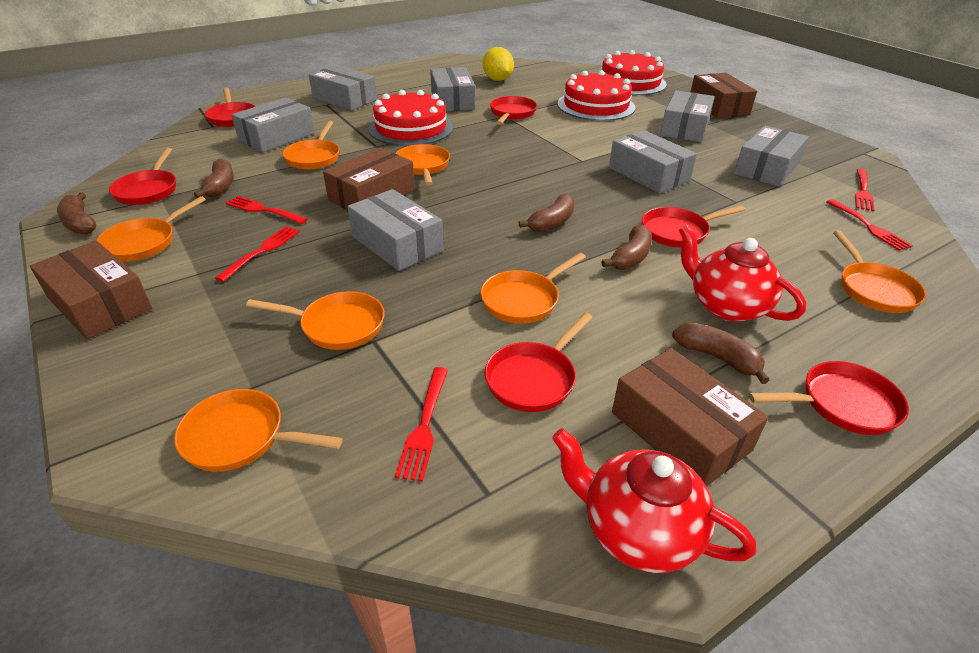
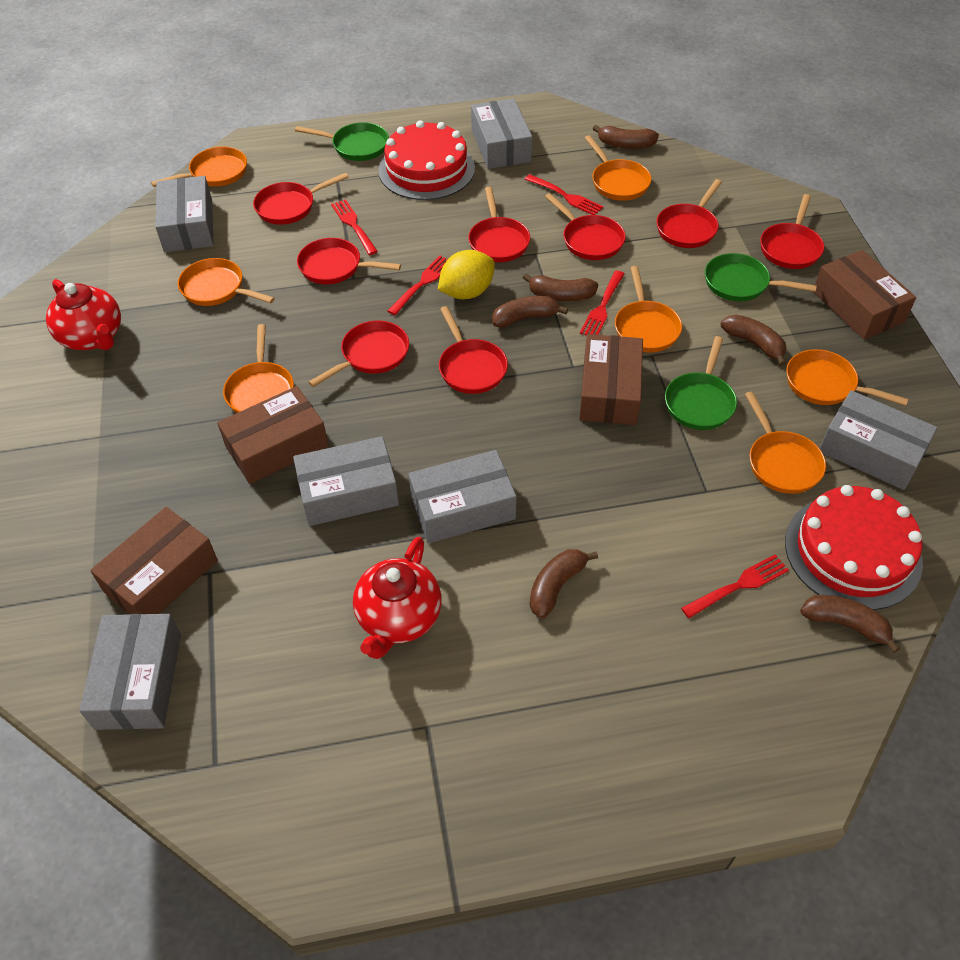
brown banana: 5 -> 6
green pan: 0 -> 3
grey box: 7 -> 6
red cake: 3 -> 2
red pan: 6 -> 8

